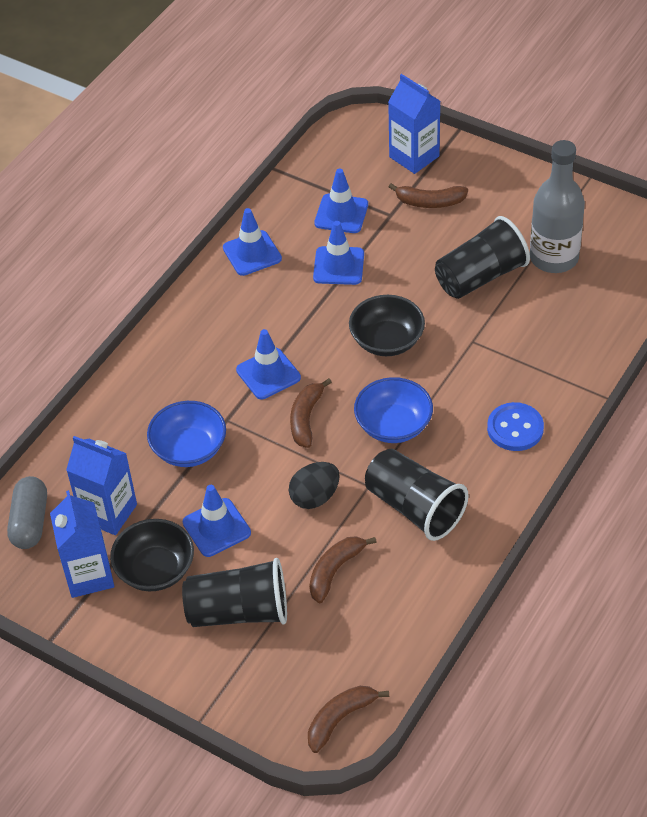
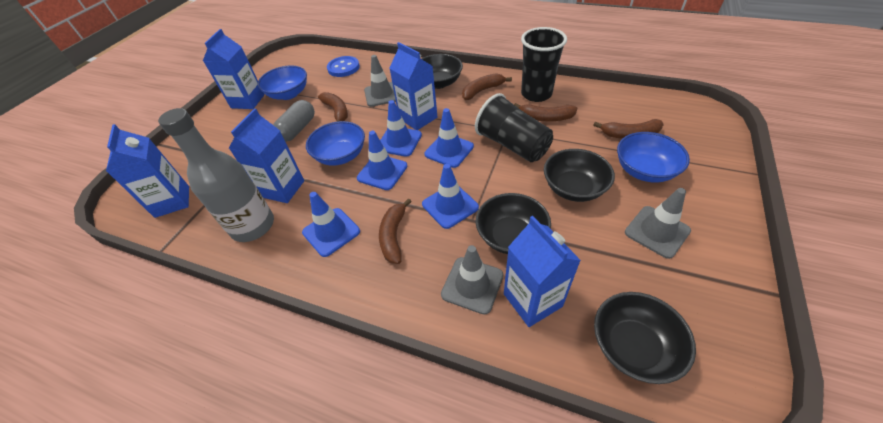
black bowl: 2 -> 4
black cup: 3 -> 2
black egg: 1 -> 0
blue bowl: 2 -> 3
blue carton: 3 -> 5
brown banana: 4 -> 5
grey traffic cone: 0 -> 3

